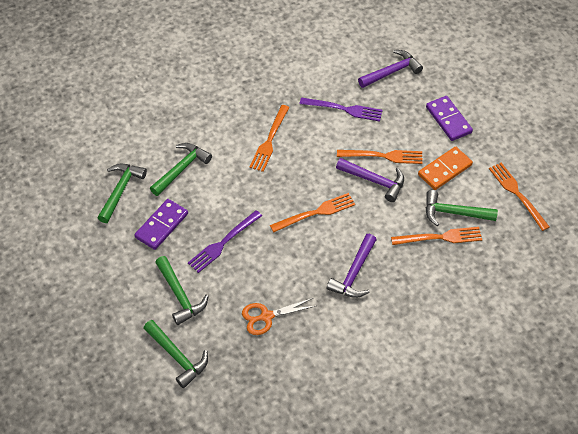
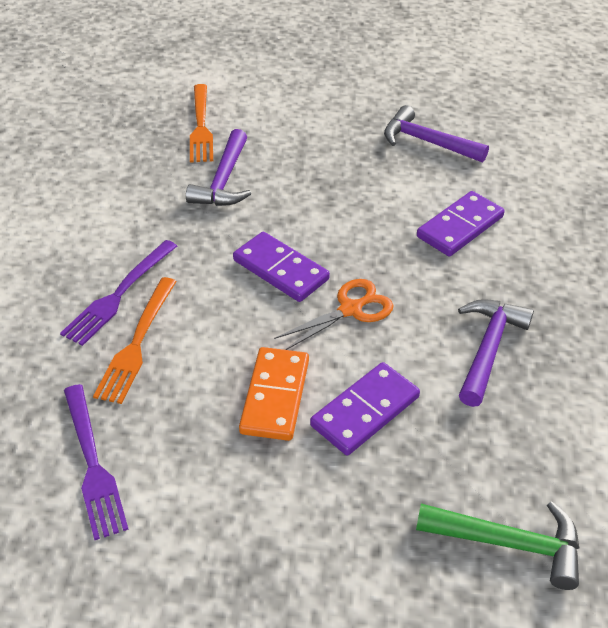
green hammer: 5 -> 1
orange fork: 5 -> 2
purple domino: 2 -> 3

